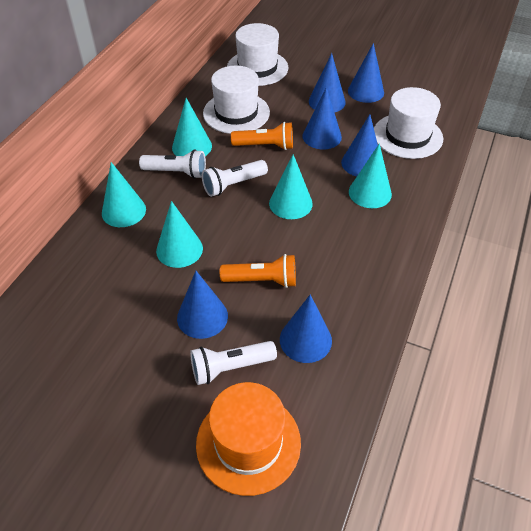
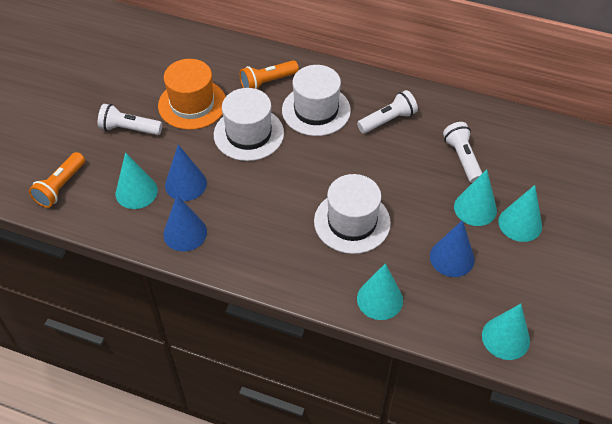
blue cone: 6 -> 3

